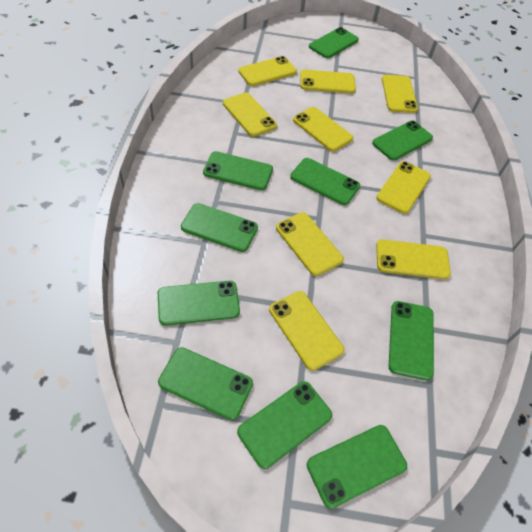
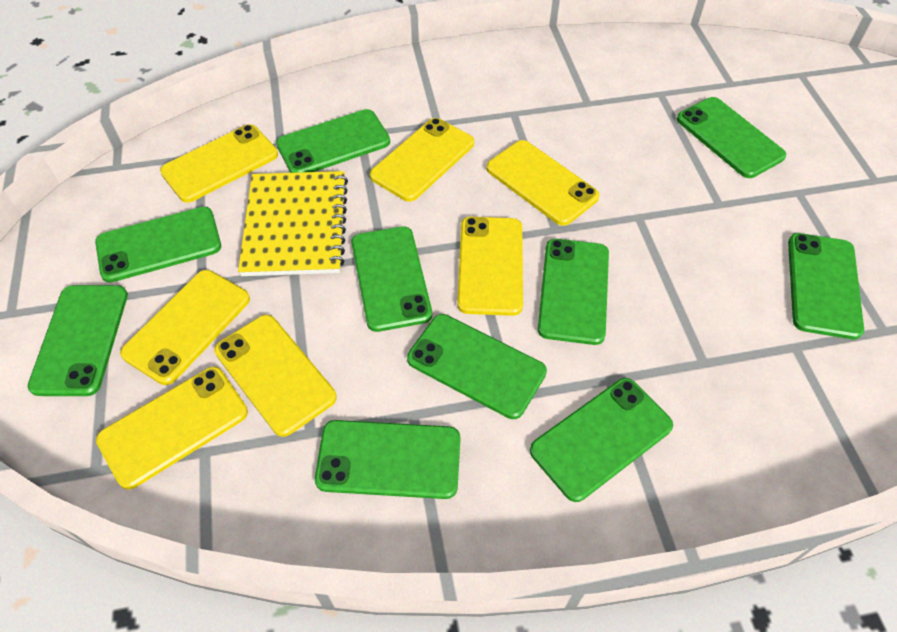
yellow notebook: 0 -> 1
yellow phone: 9 -> 7

